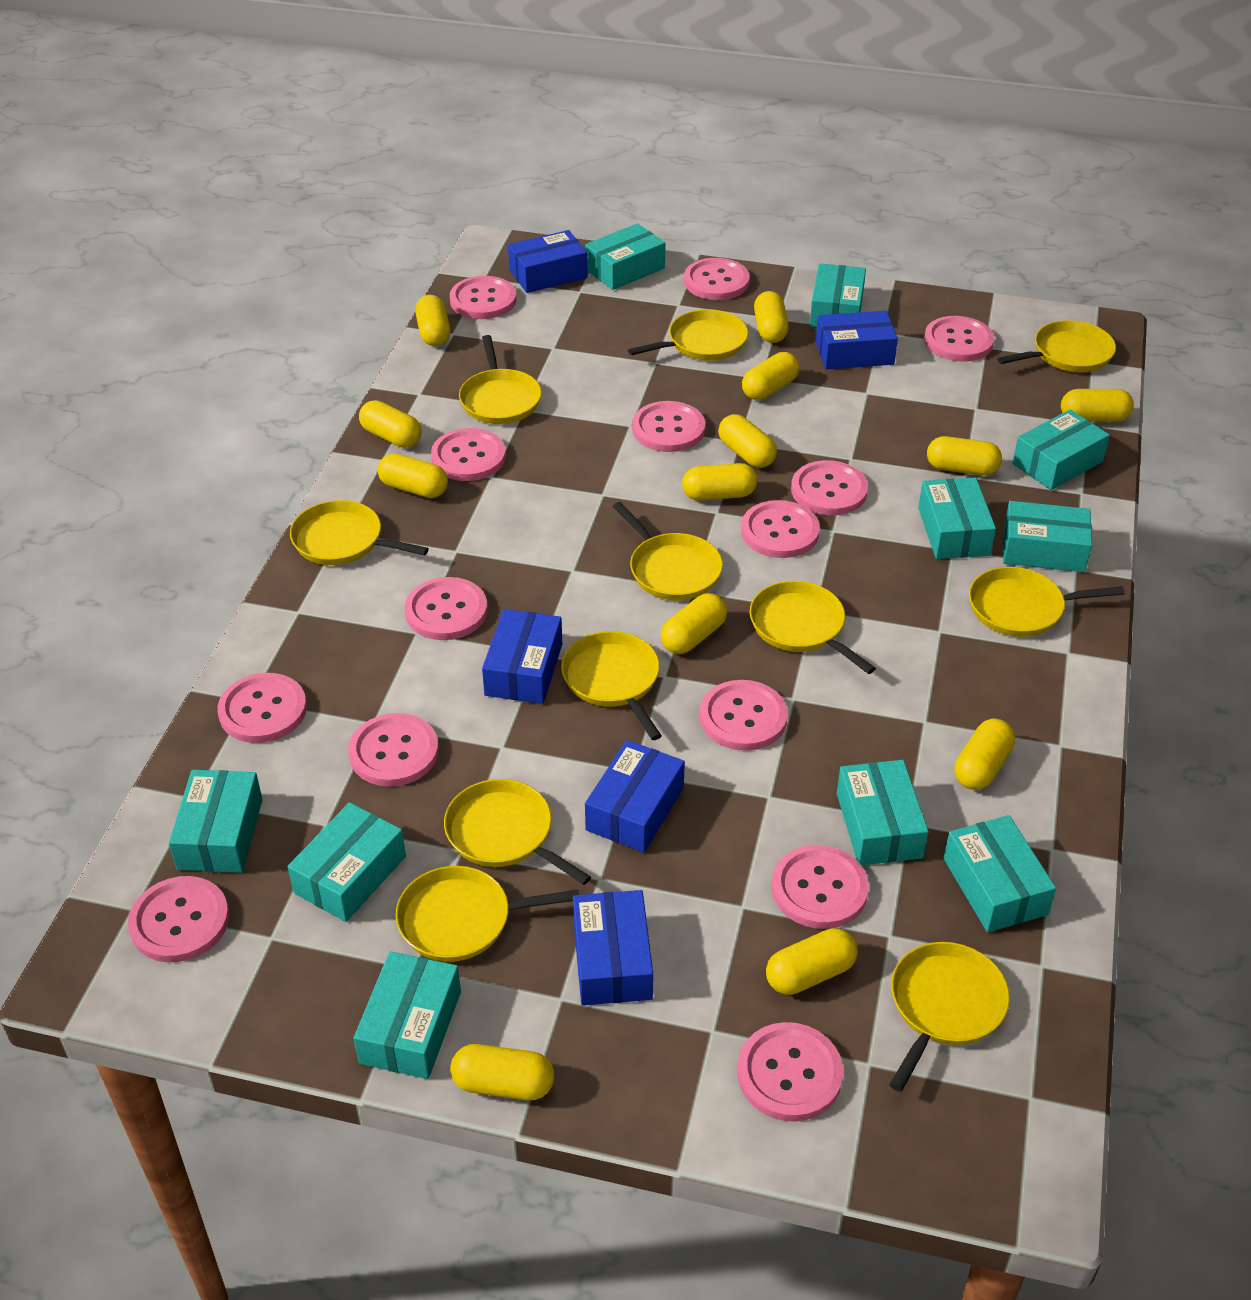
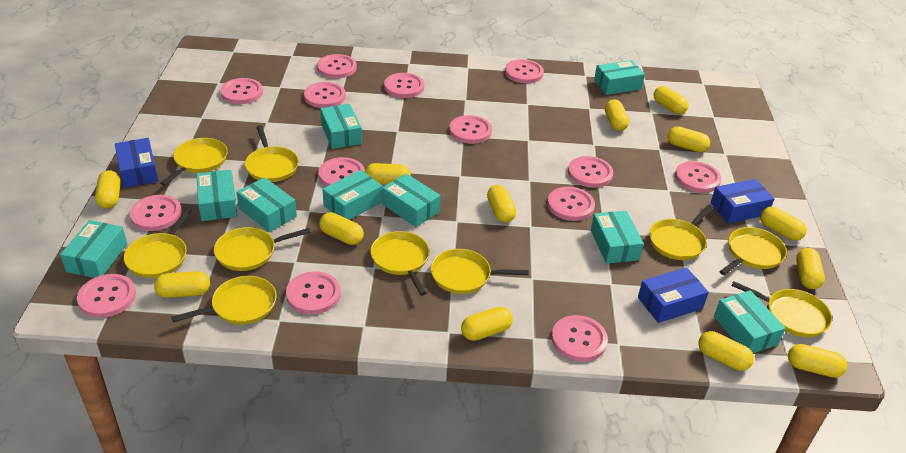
blue box: 5 -> 3
turquoise box: 10 -> 9
yellow pan: 11 -> 10

